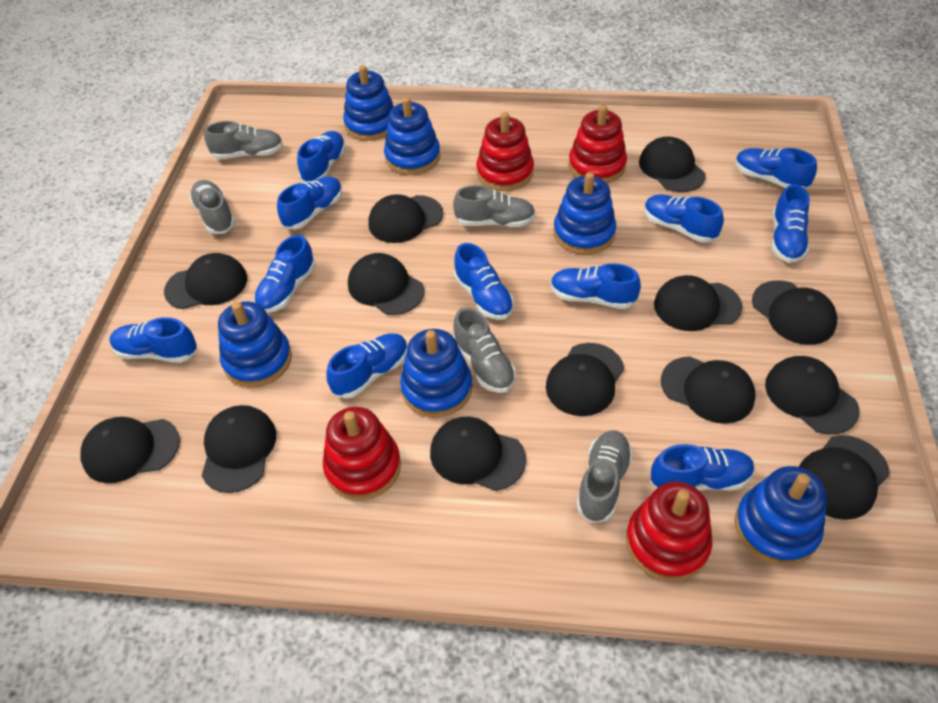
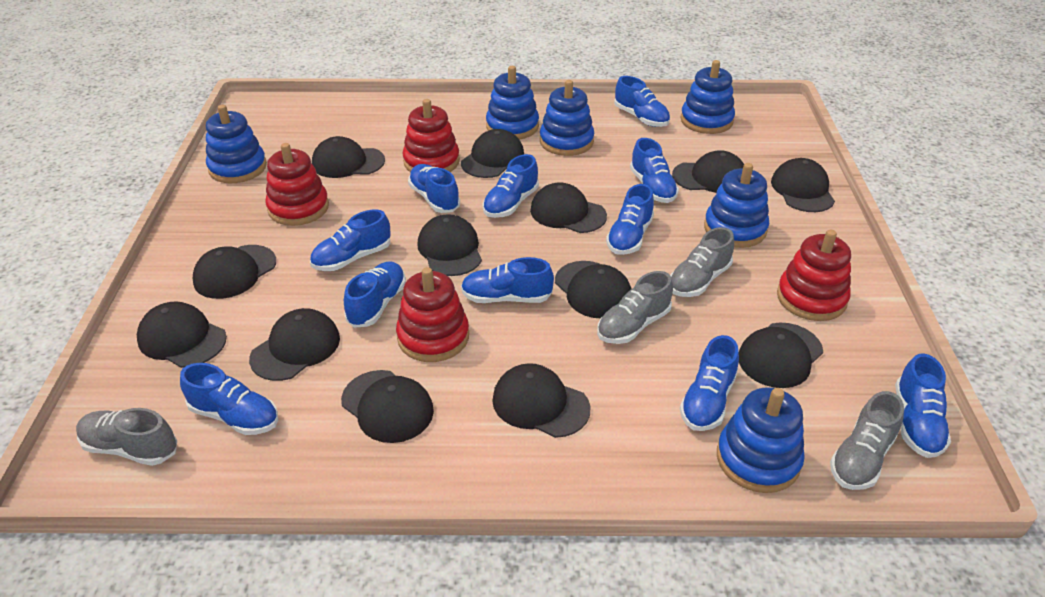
grey shoe: 5 -> 4

